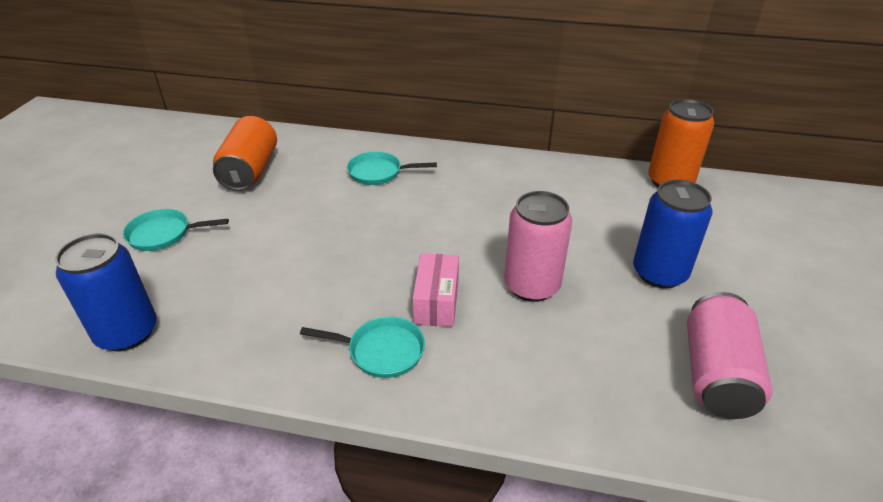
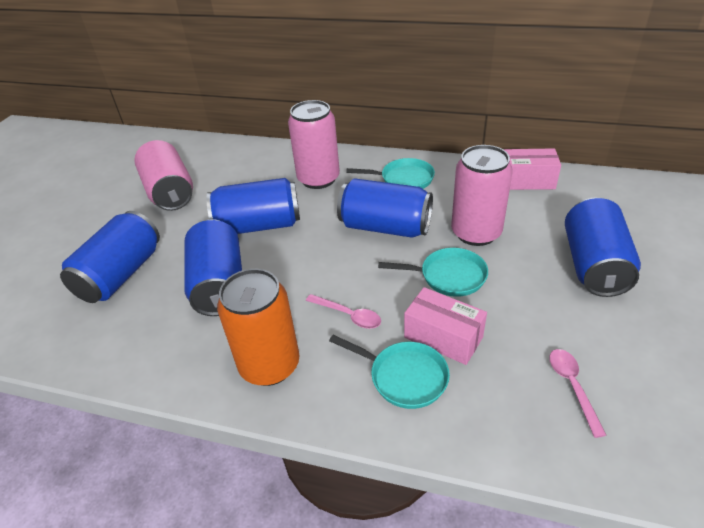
blue can: 2 -> 5
orange can: 2 -> 1
pink box: 1 -> 2
pink can: 2 -> 3
pink spoon: 0 -> 2

